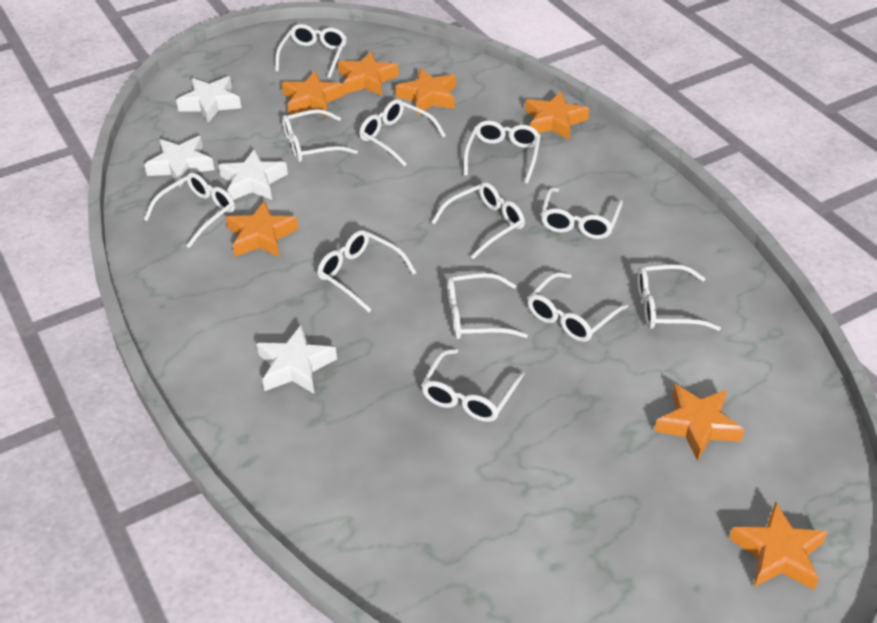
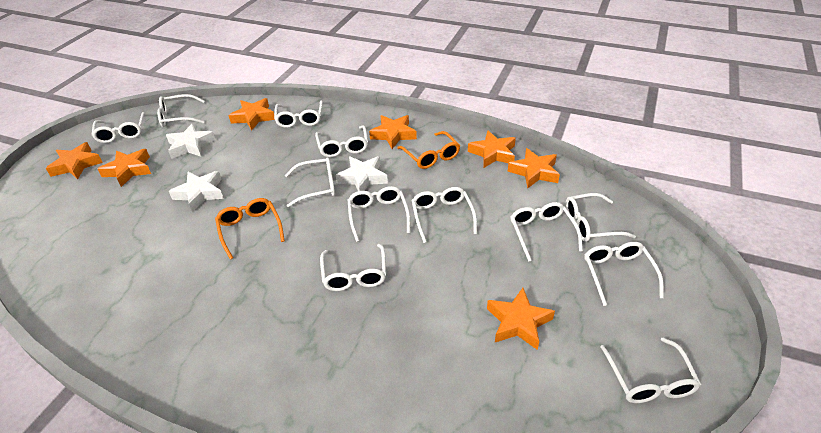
orange glasses: 0 -> 2
white star: 4 -> 3

